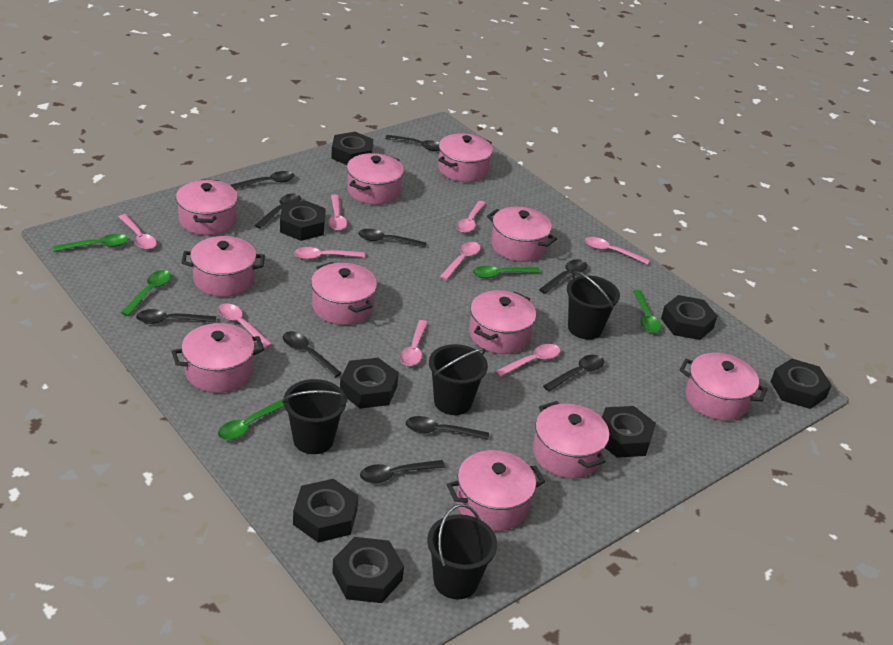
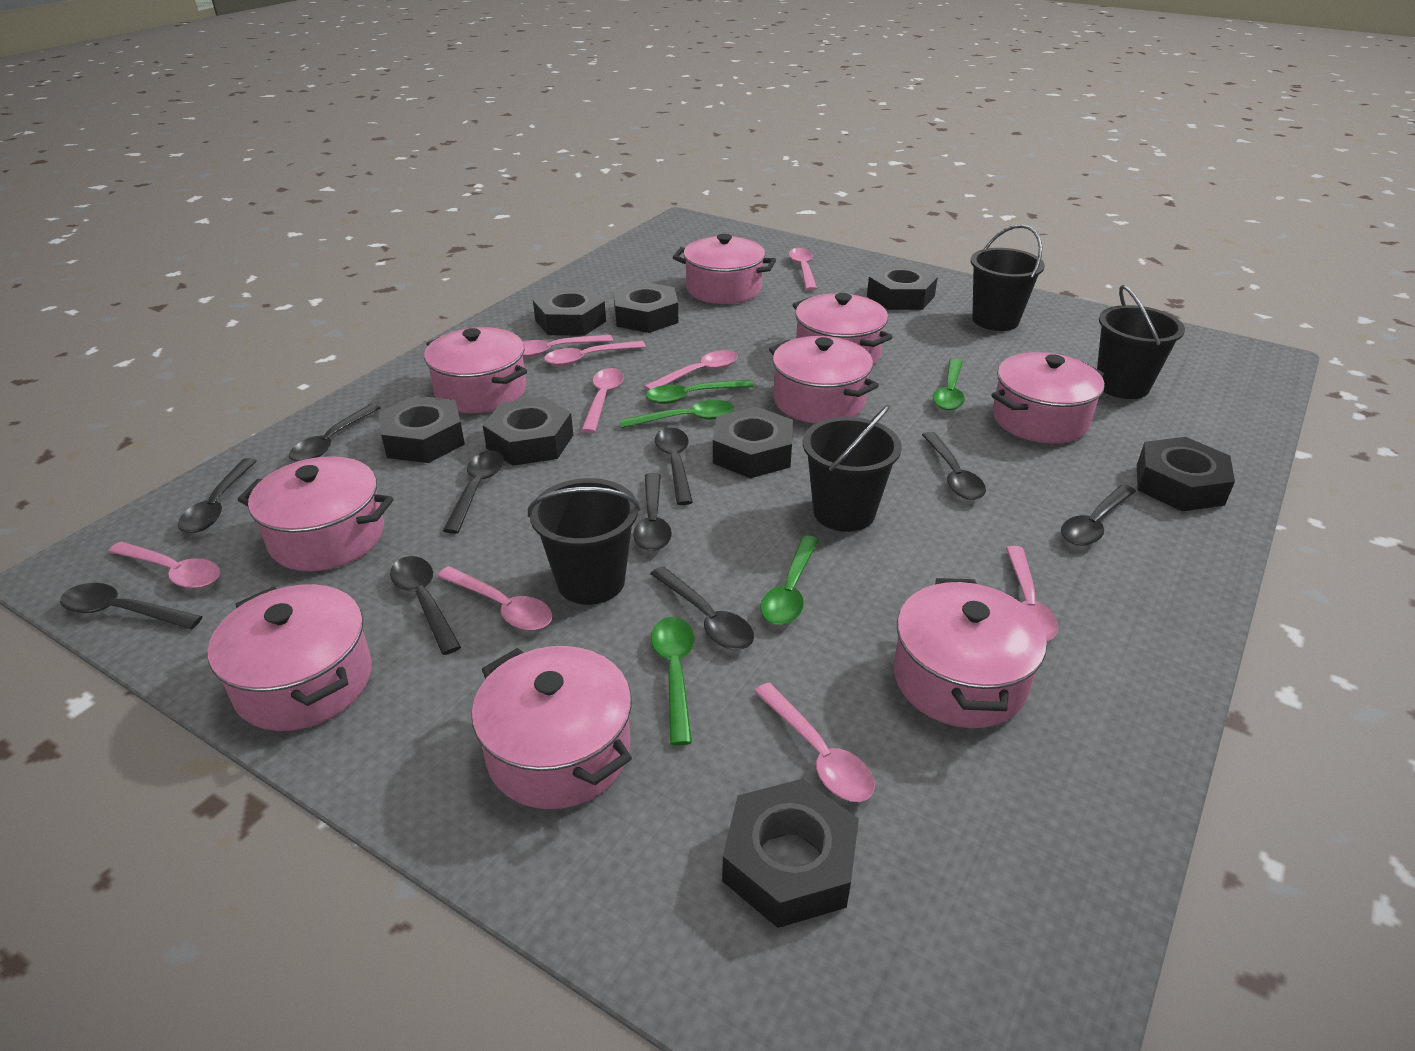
pink pot: 11 -> 9

